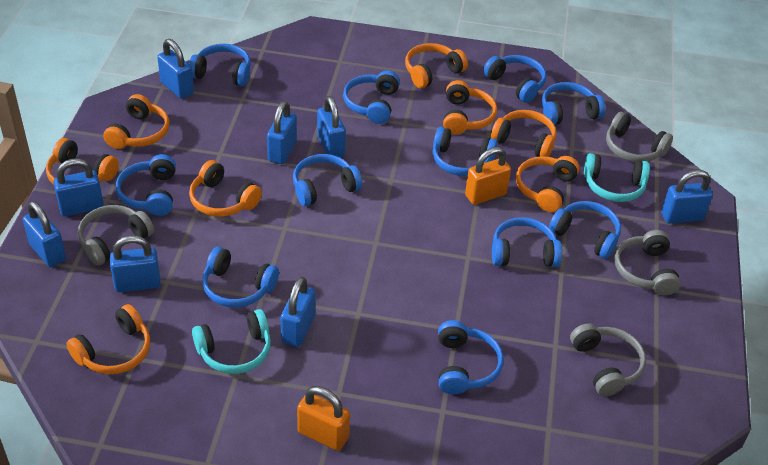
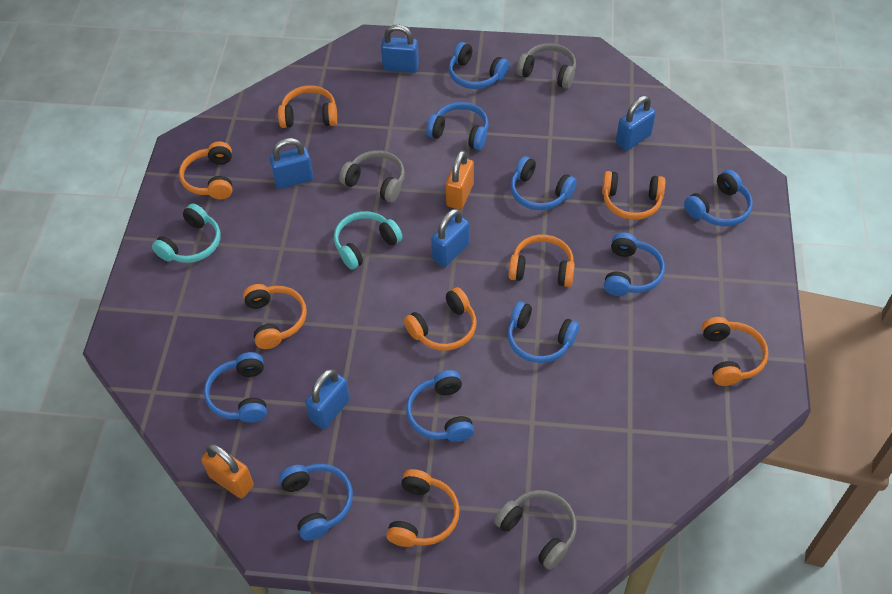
blue headphones: 11 -> 9
blue padlock: 8 -> 5
grey headphones: 4 -> 3

